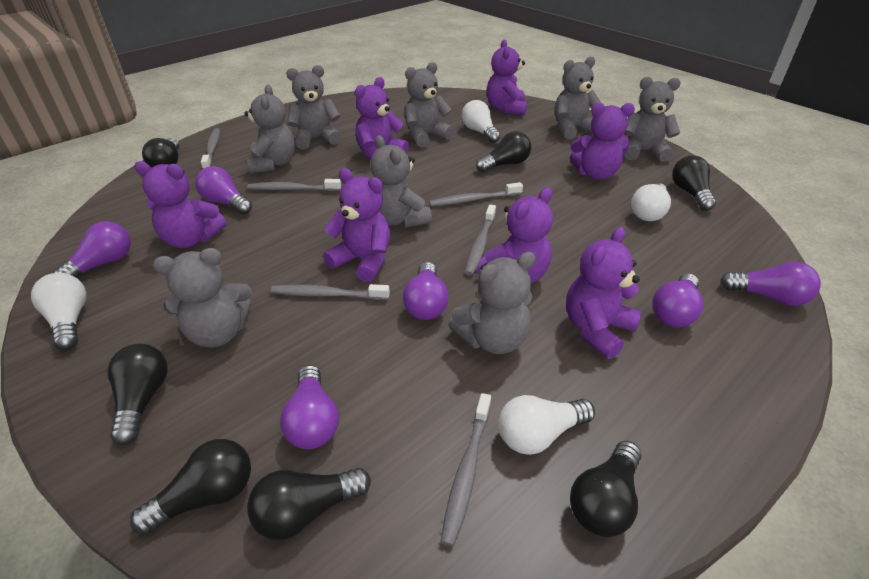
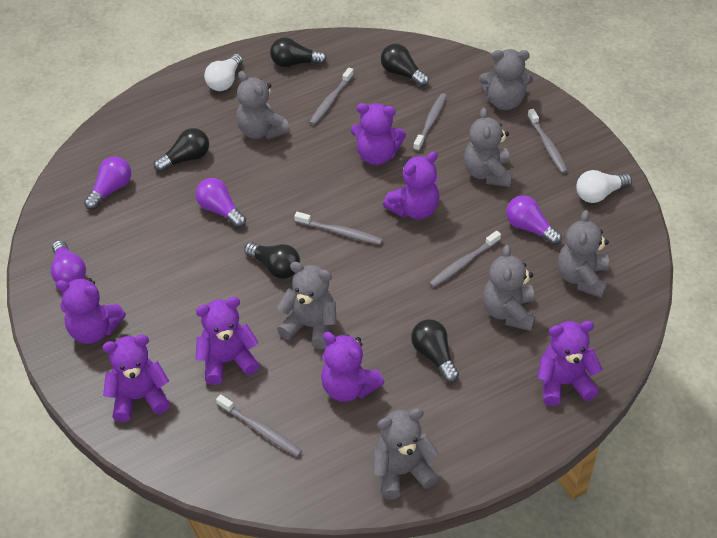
black light bulb: 7 -> 5
grey teddy bear: 8 -> 7
purple light bulb: 6 -> 4
white light bulb: 4 -> 2

